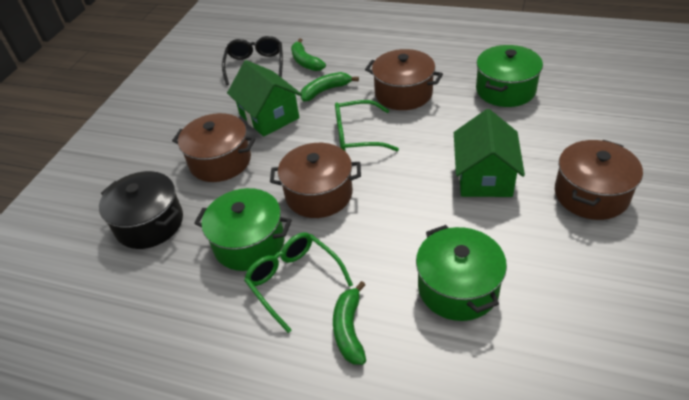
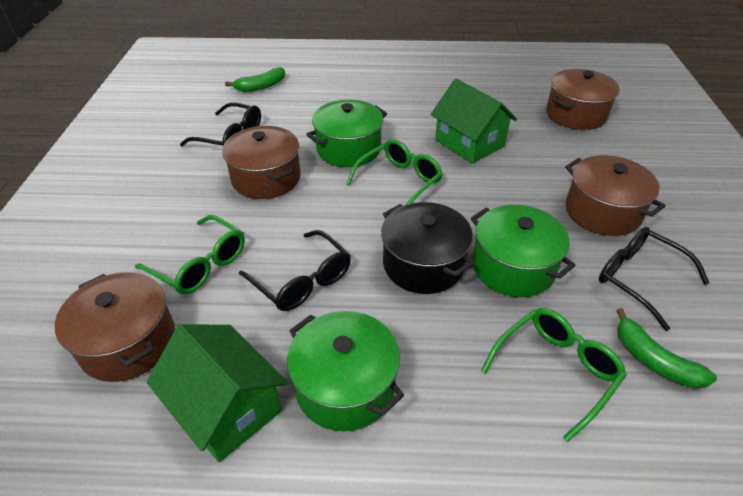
black glasses: 1 -> 3
green banana: 3 -> 2
green glasses: 2 -> 3

